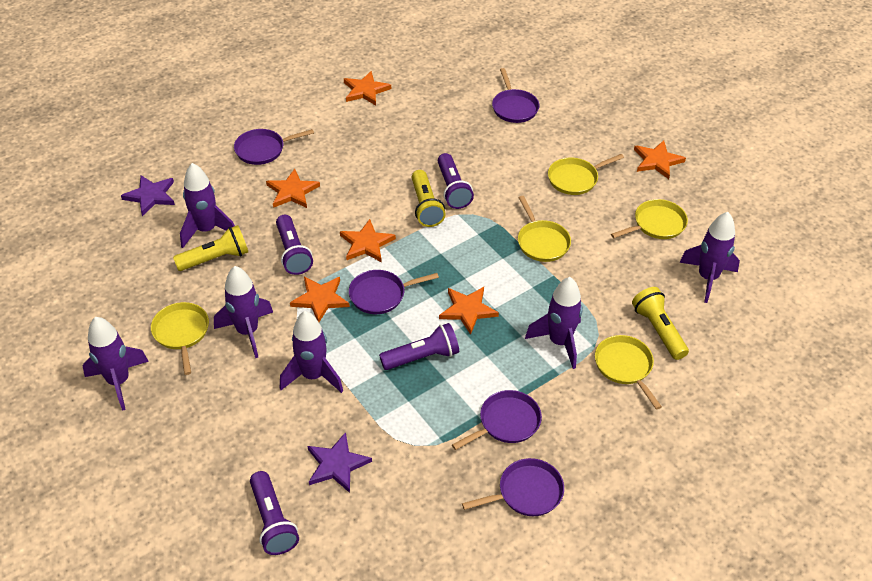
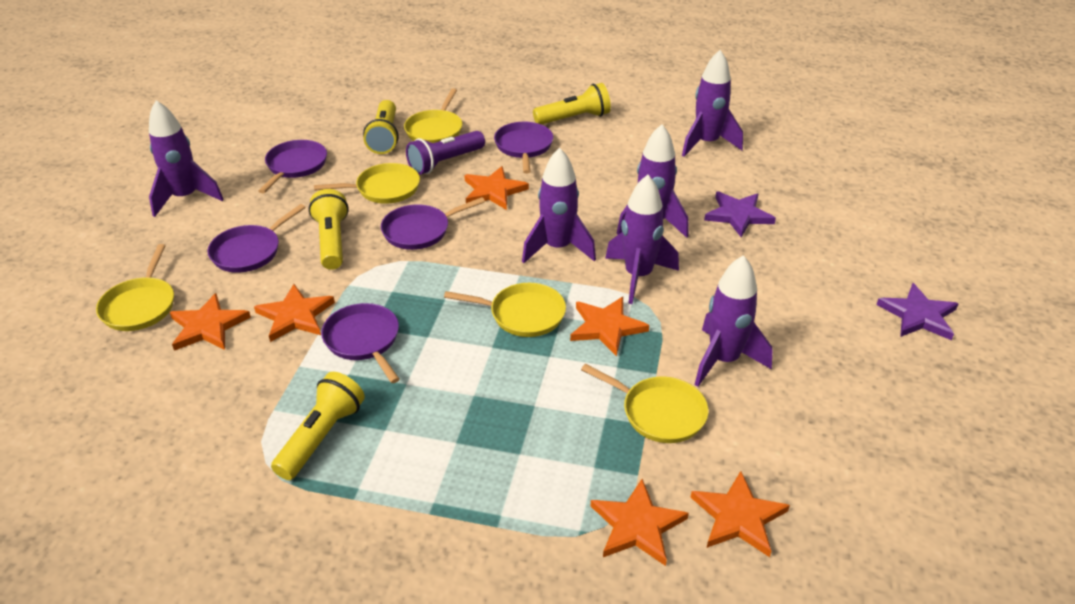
purple flashlight: 4 -> 1
yellow flashlight: 3 -> 4

